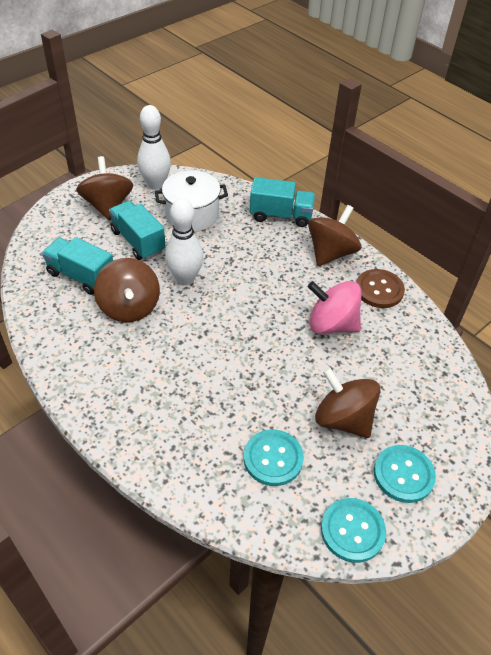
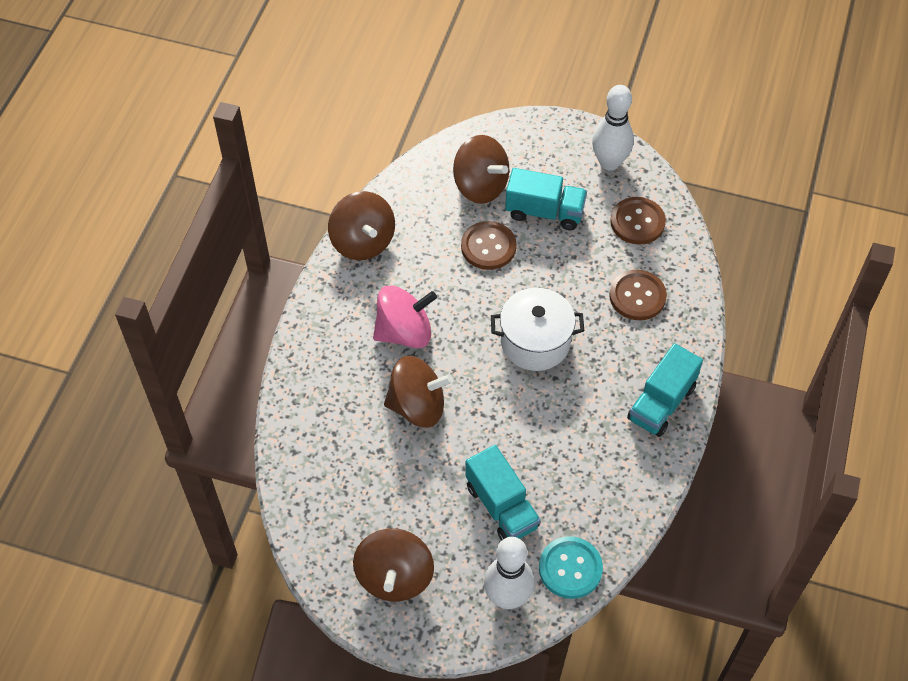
brown button: 1 -> 3
turquoise button: 3 -> 1

